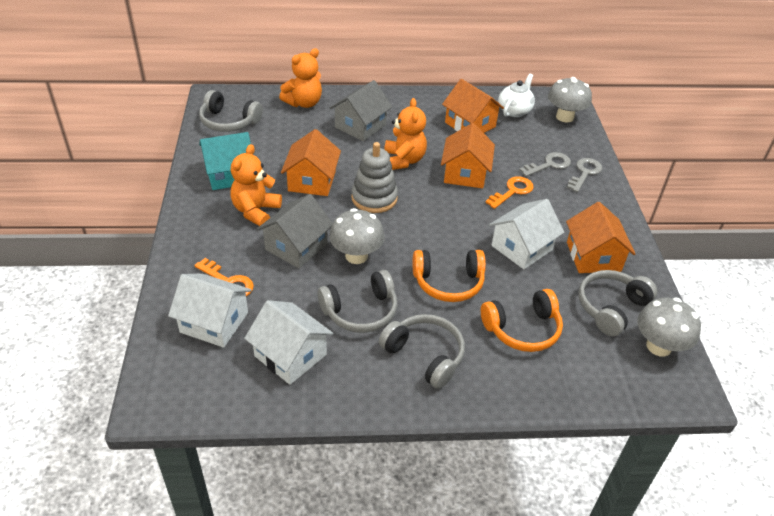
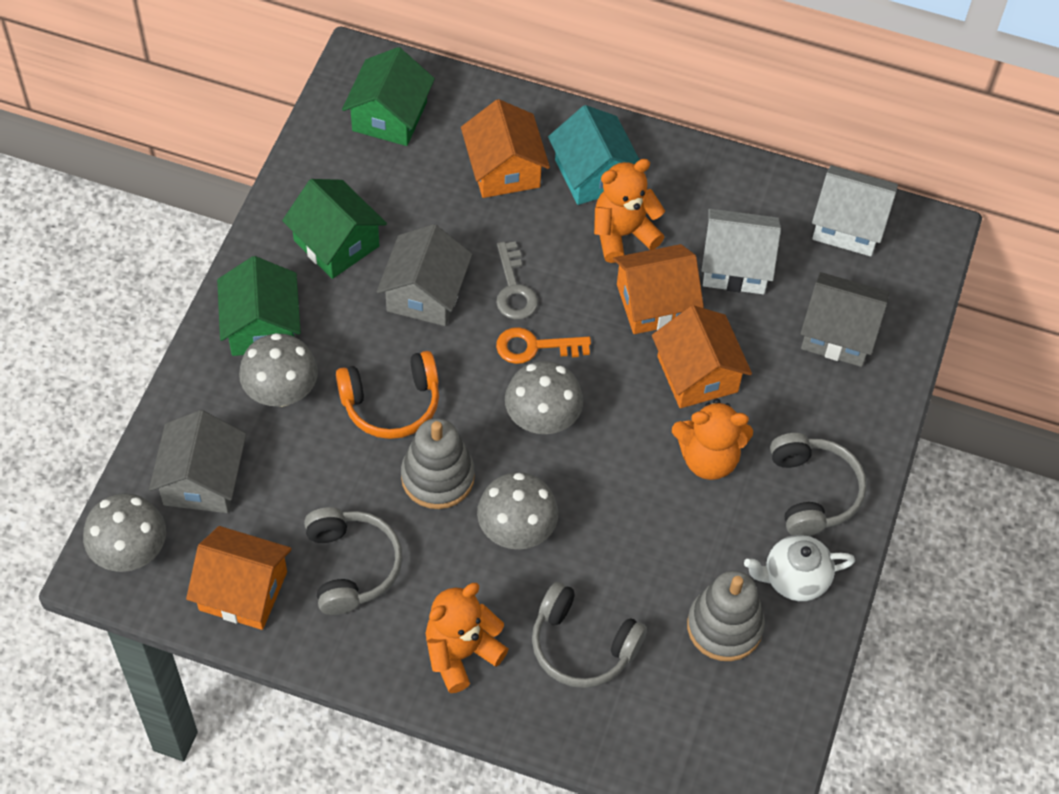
green house: 0 -> 3
grey headphones: 4 -> 3
grey house: 2 -> 3
grey key: 2 -> 1
grey mushroom: 3 -> 4
grey stacking toy: 1 -> 2
orange headphones: 2 -> 1
orange key: 2 -> 1
white house: 3 -> 2

